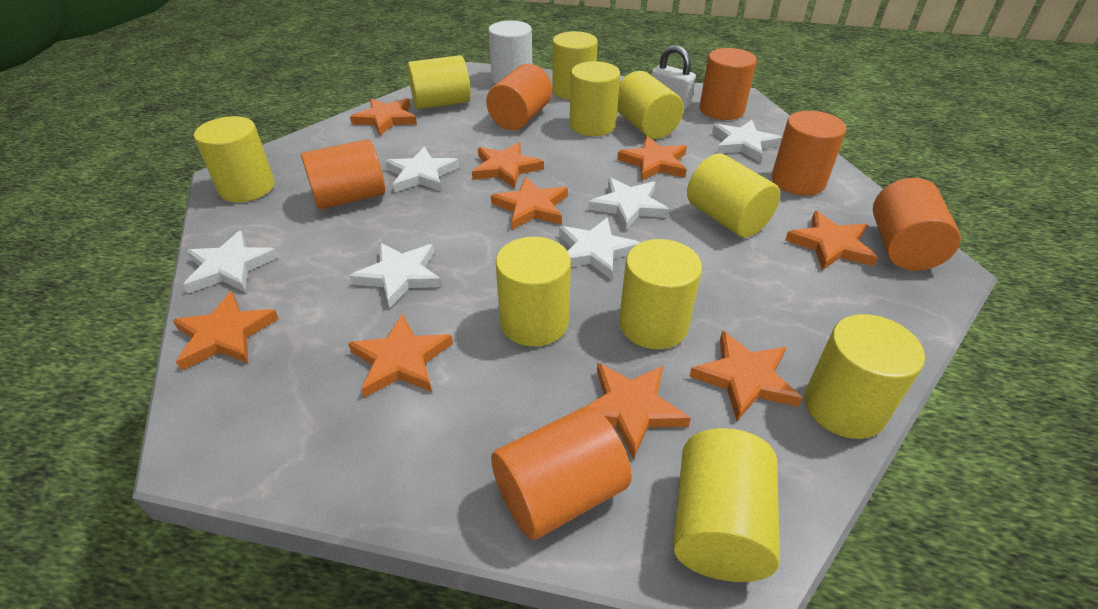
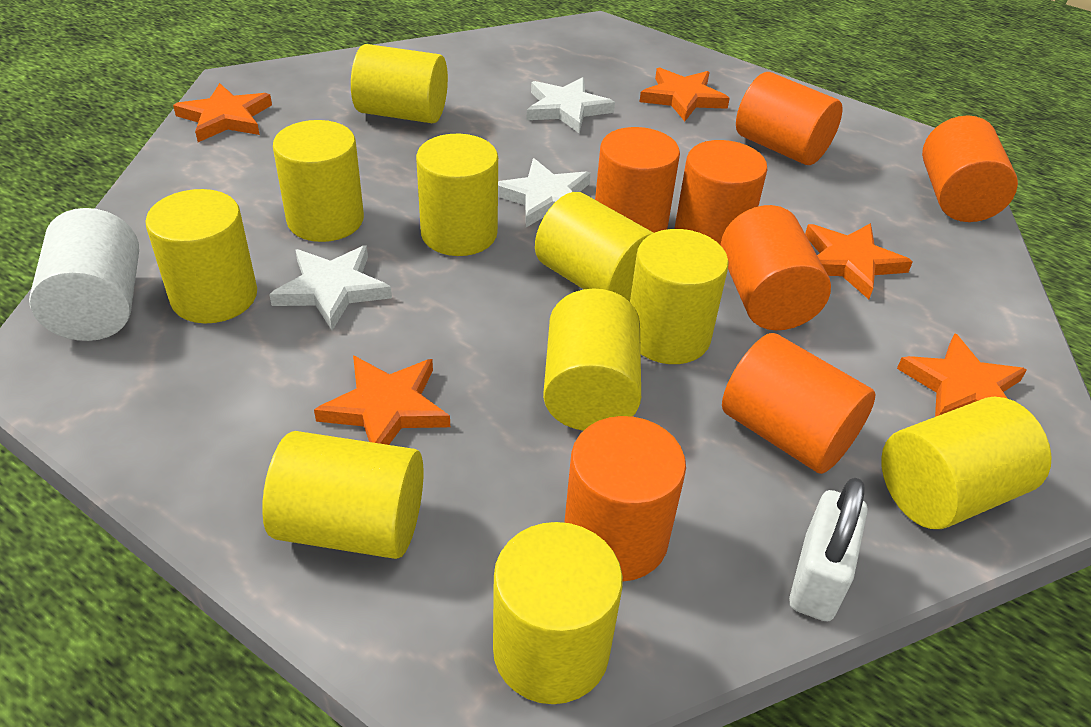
orange cylinder: 6 -> 7
orange star: 9 -> 5
white star: 6 -> 3

